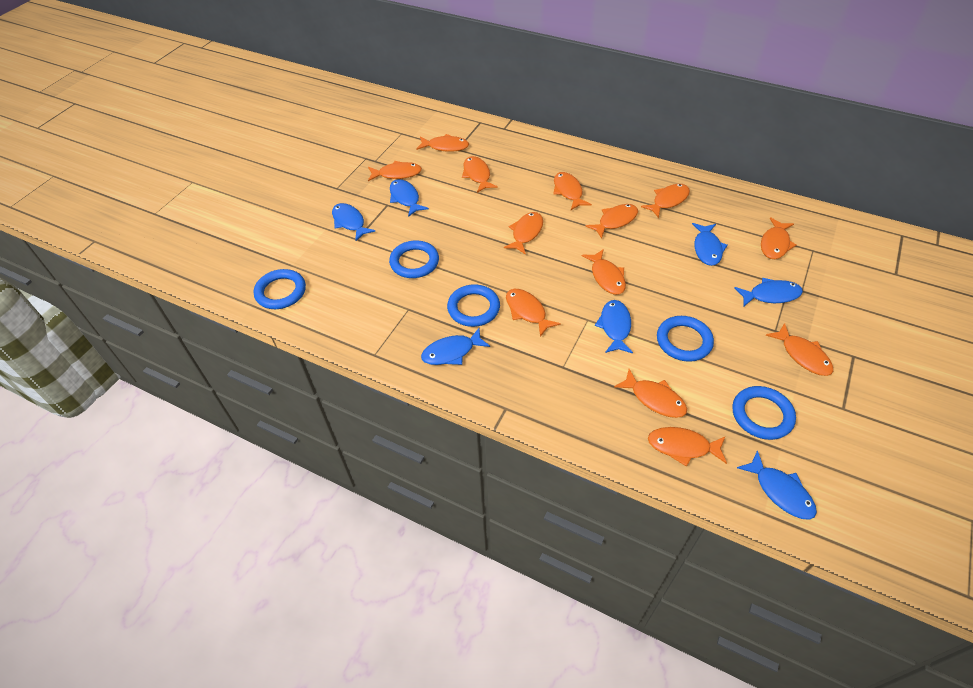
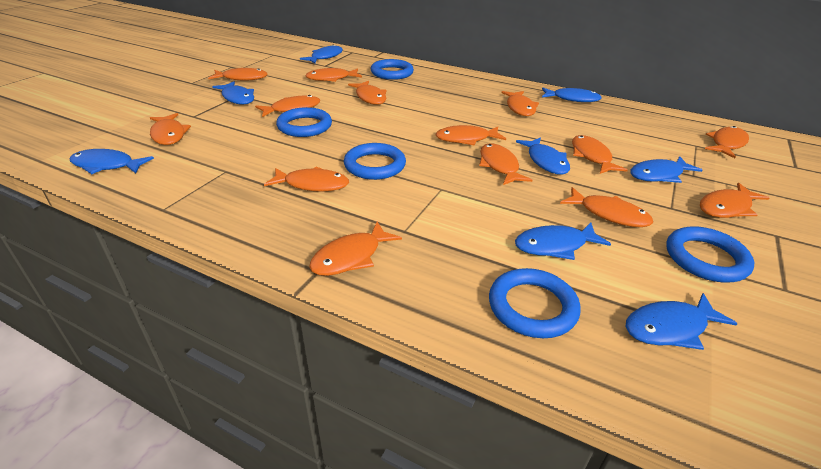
blue fish: 7 -> 8
orange fish: 13 -> 14

